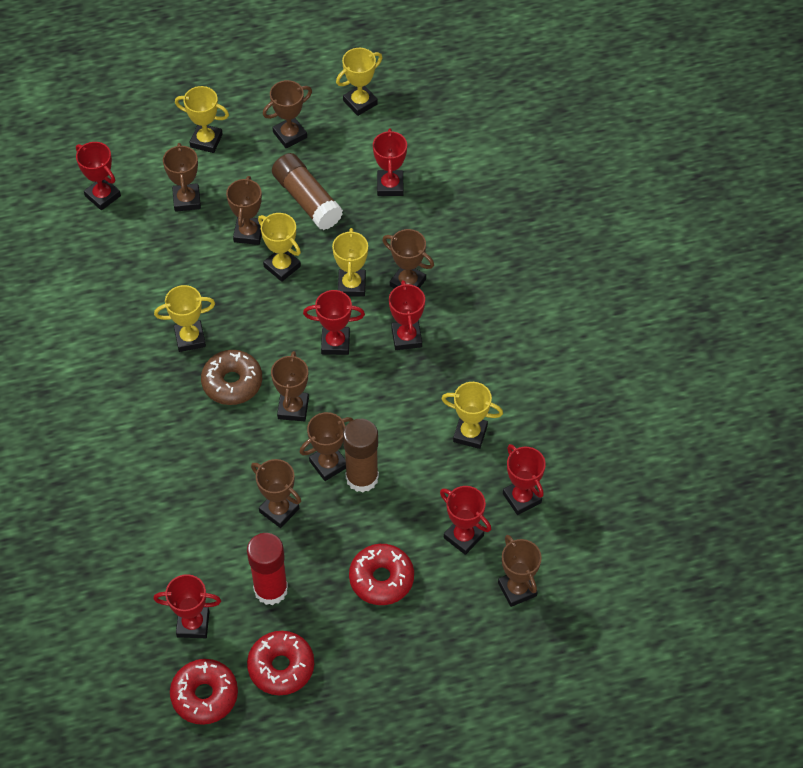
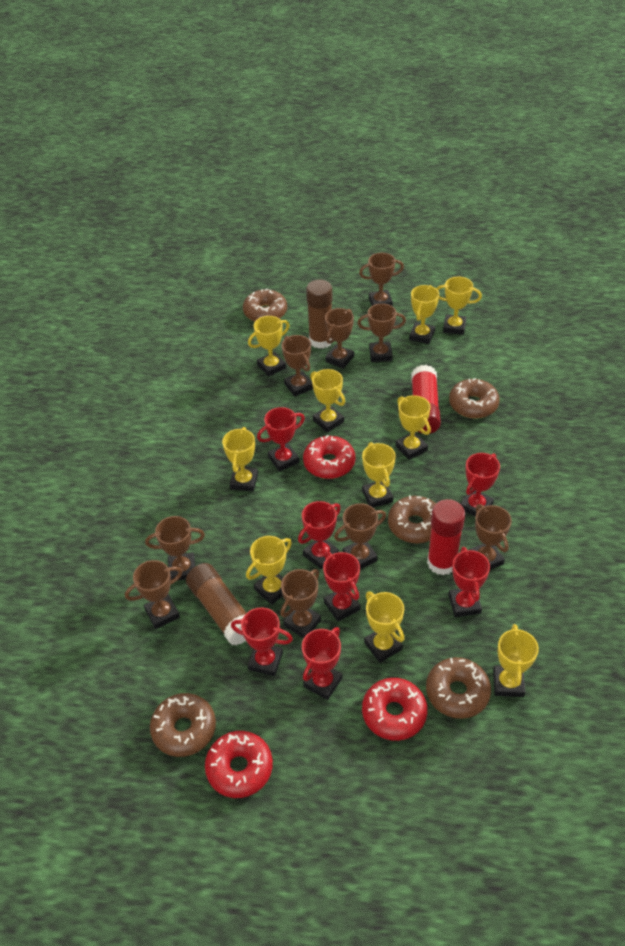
brown donut: 1 -> 5
brown trophy: 8 -> 9
red glue stick: 1 -> 2
yellow trophy: 6 -> 10

